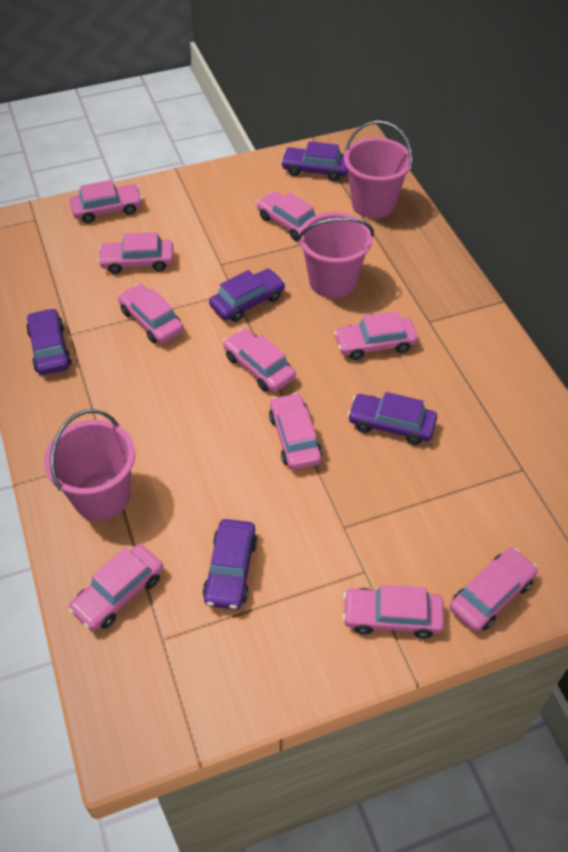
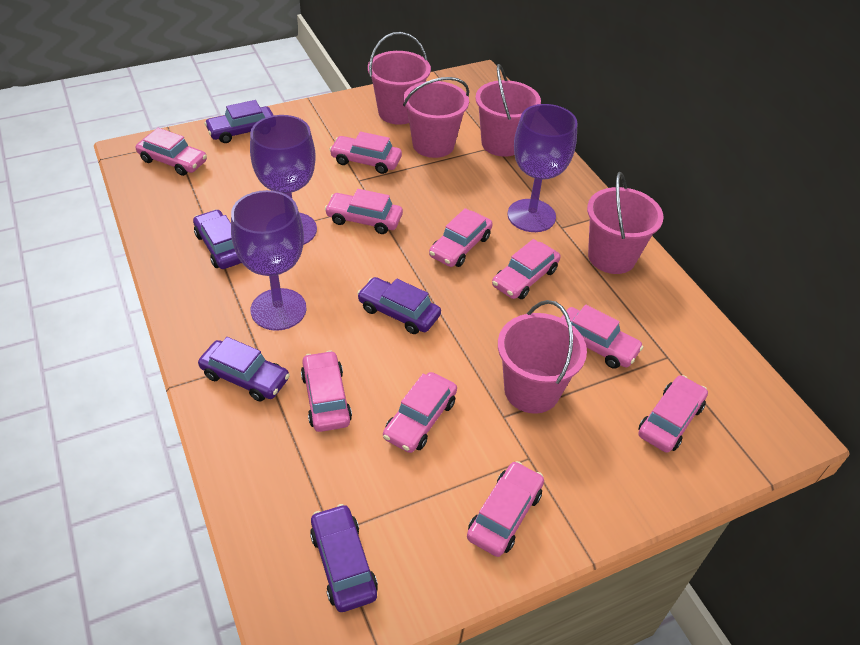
pink bucket: 3 -> 5
purple goblet: 0 -> 3

